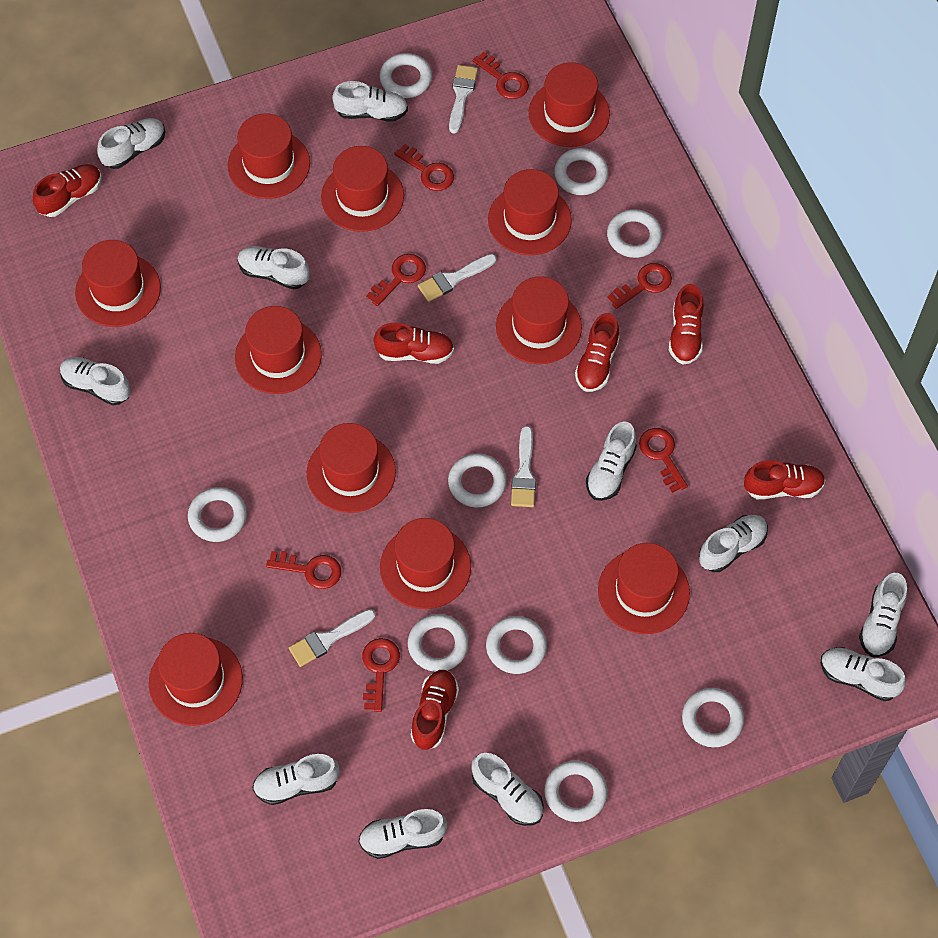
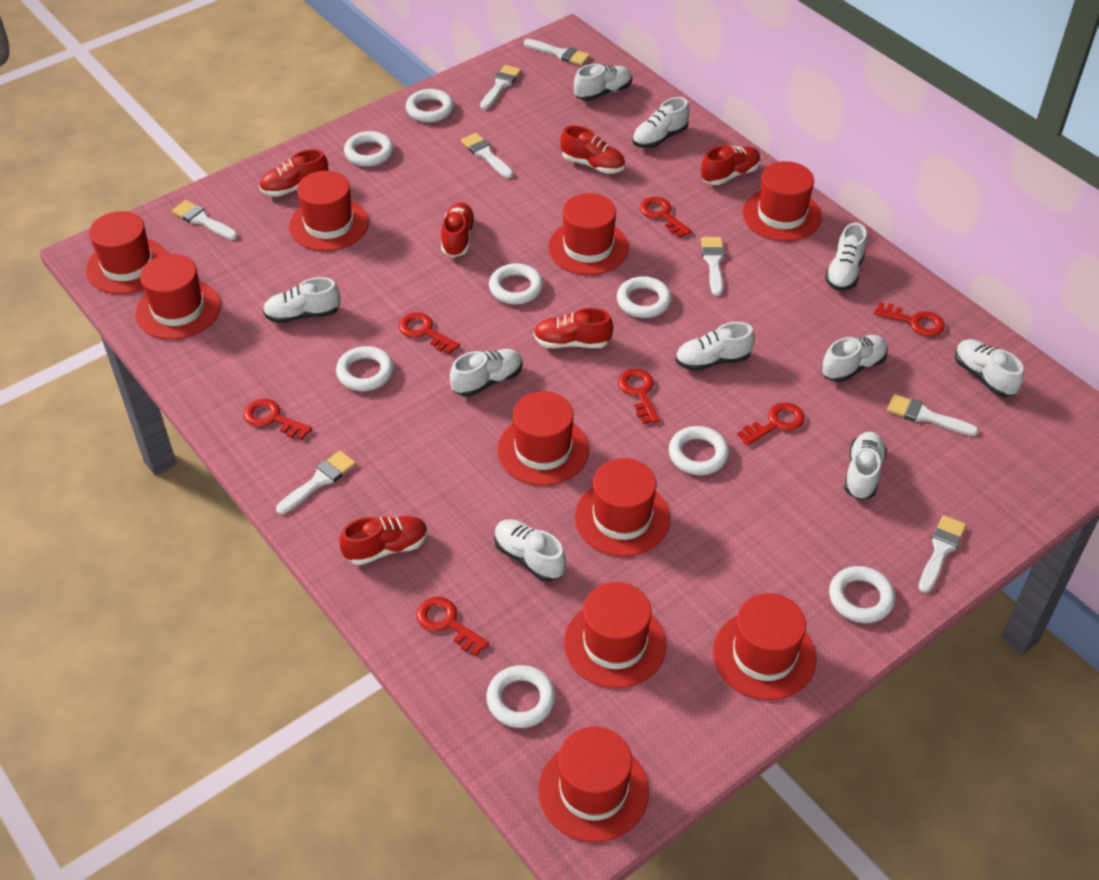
red hat: 11 -> 10
white brush: 4 -> 8
white ring: 9 -> 8
white shoe: 11 -> 10

